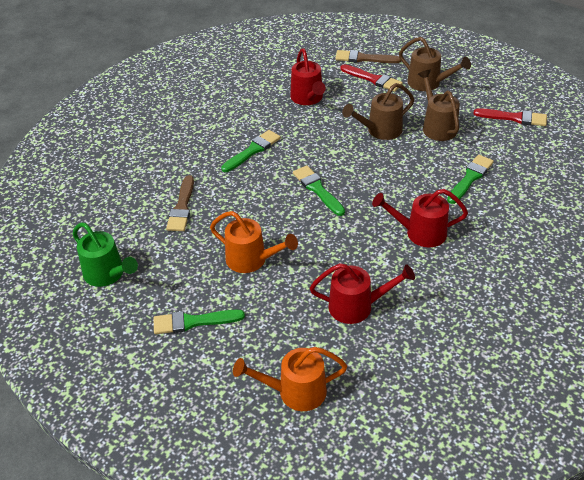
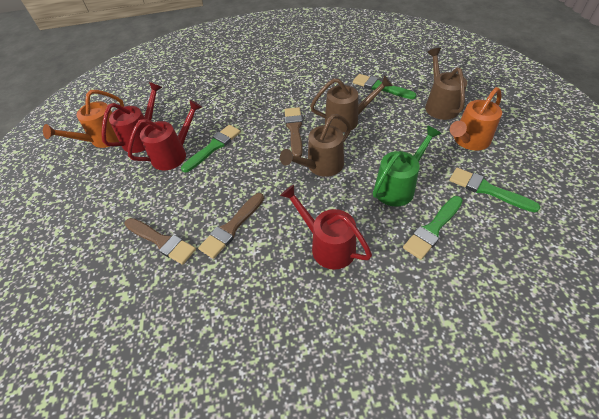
brown brush: 2 -> 3
red brush: 2 -> 0

